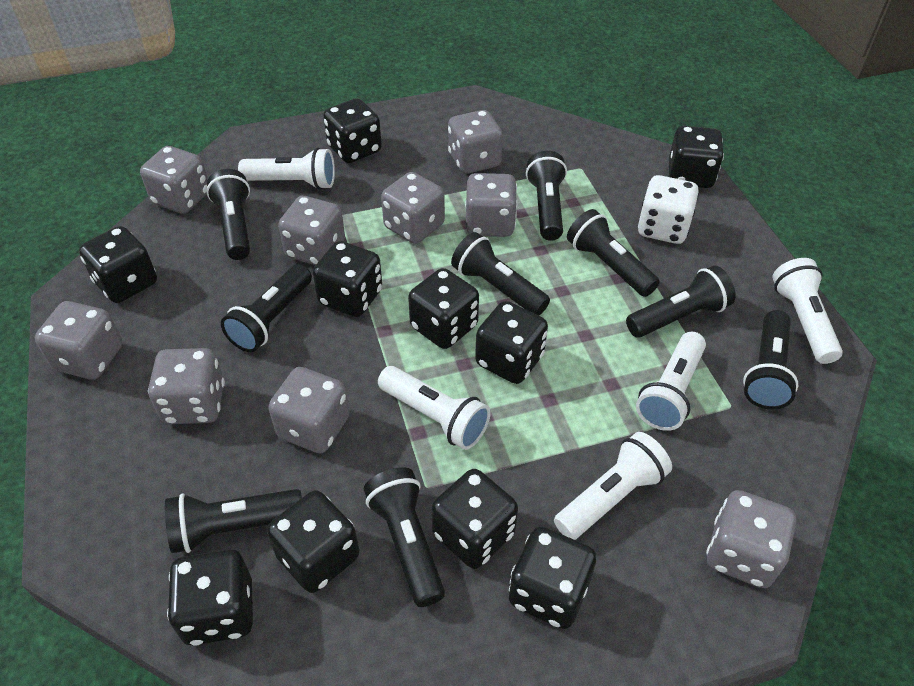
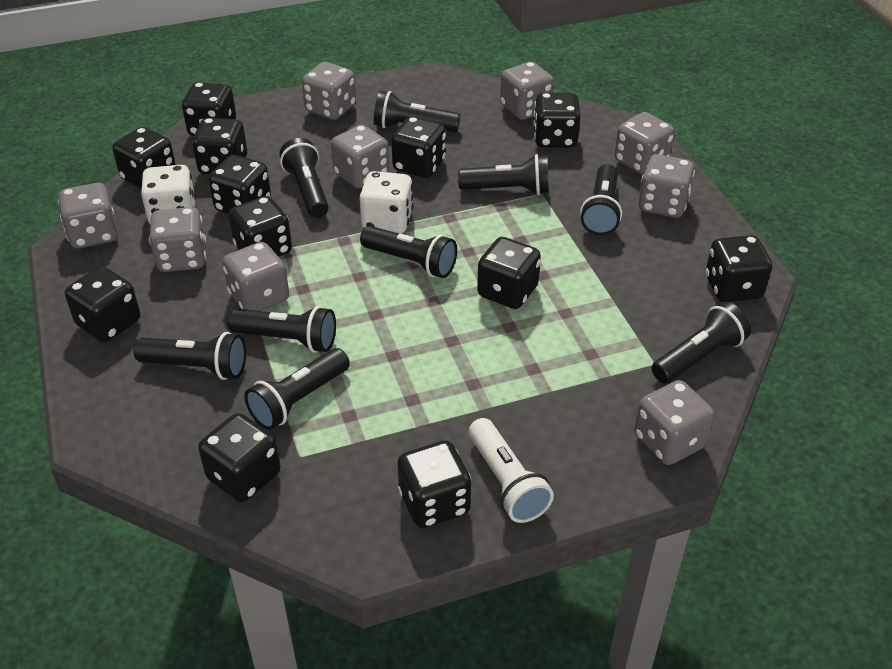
black dice: 10 -> 12
white dice: 1 -> 2
white flashlight: 5 -> 1

